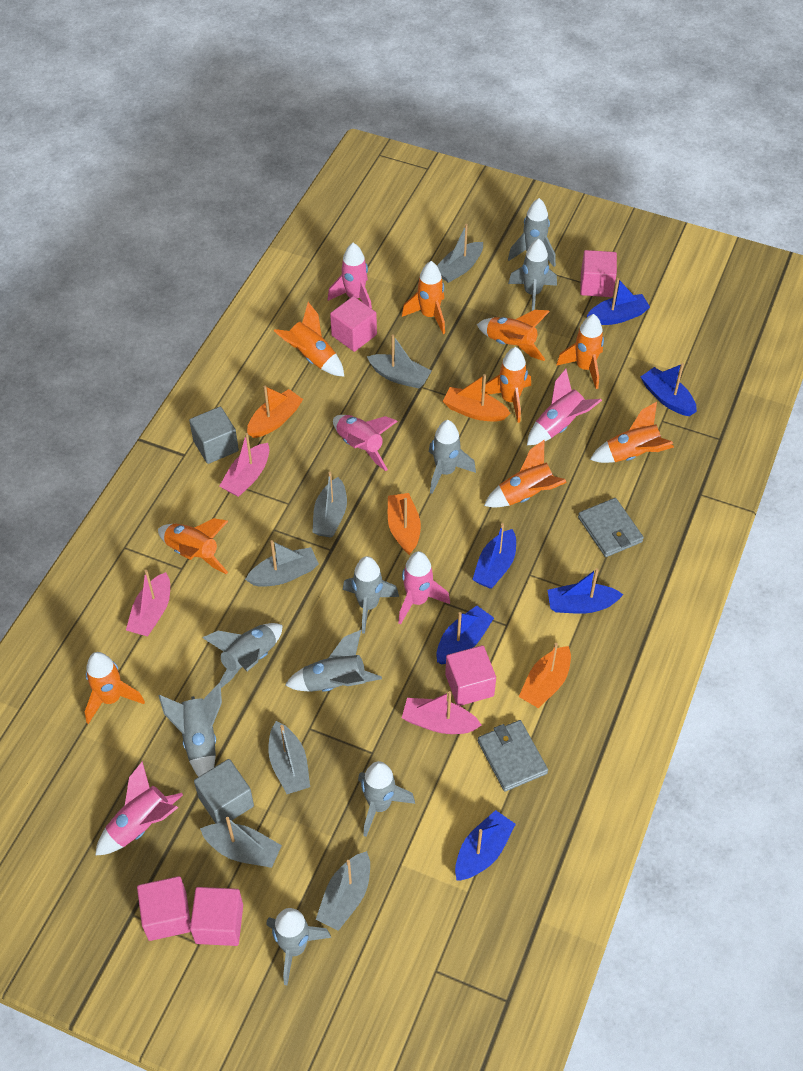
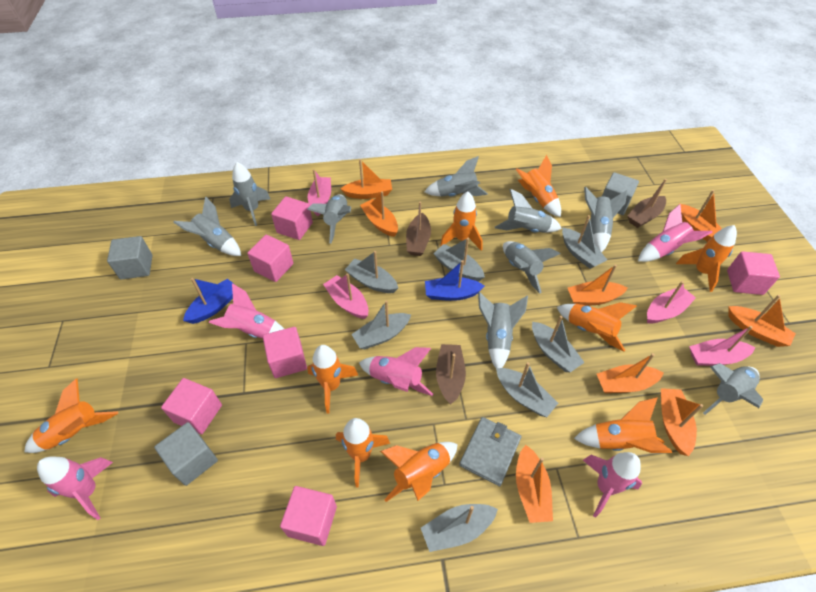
blue boat: 6 -> 2
brown boat: 0 -> 3
grey cube: 2 -> 3
grey wallet: 2 -> 1
orange boat: 4 -> 8
pink boat: 3 -> 4
pink cube: 5 -> 6

